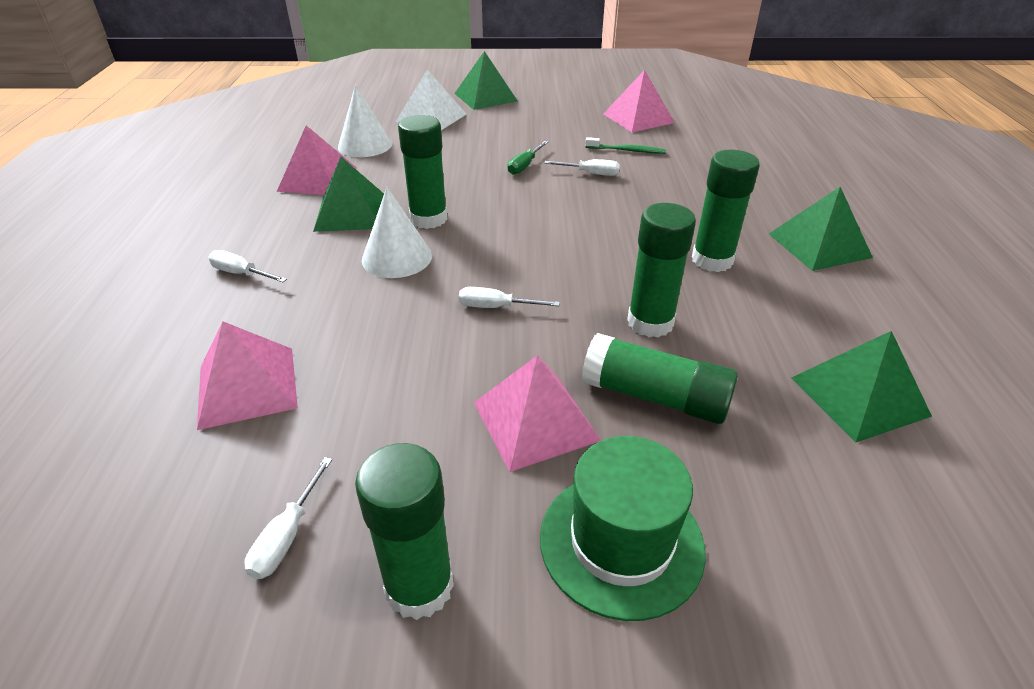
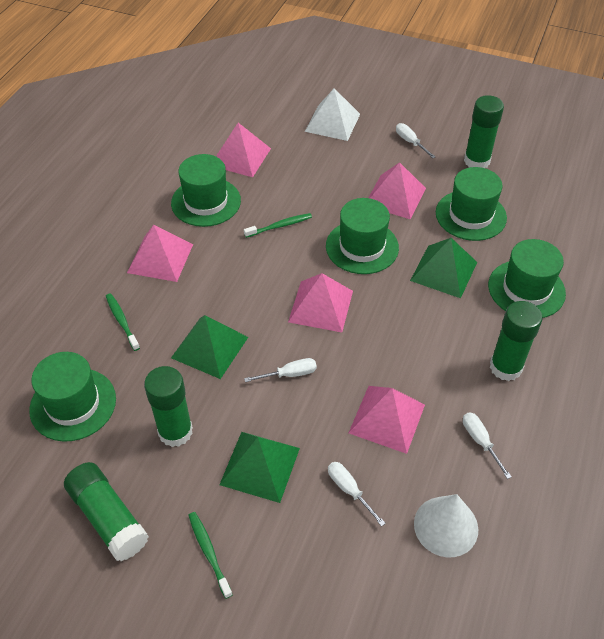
green glue stick: 5 -> 4
green hat: 1 -> 5
green pyramid: 4 -> 3
green screwdriver: 1 -> 0
green toothbrush: 1 -> 3
pink pyramid: 4 -> 5
white cone: 2 -> 1

